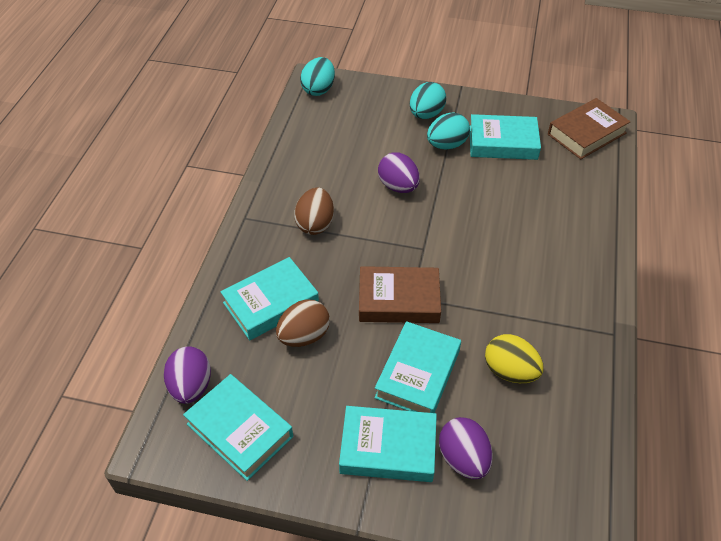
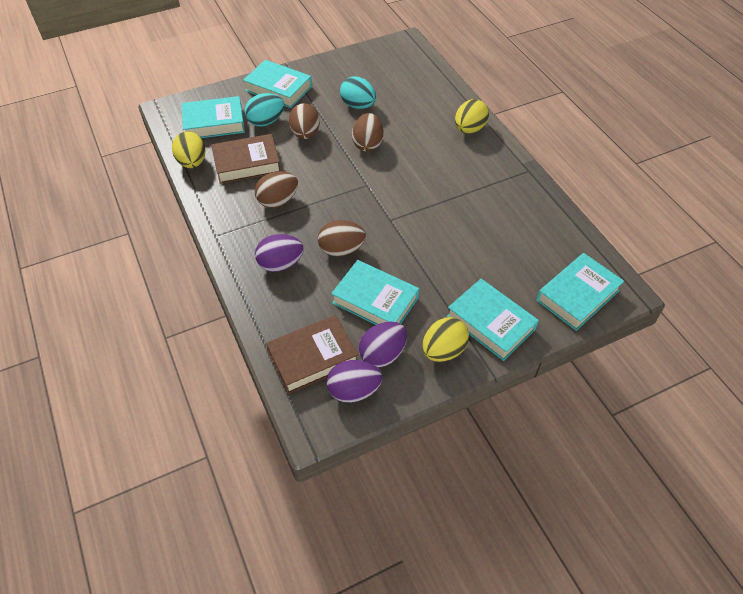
brown egg: 2 -> 4
turquoise egg: 3 -> 2
yellow egg: 1 -> 3

